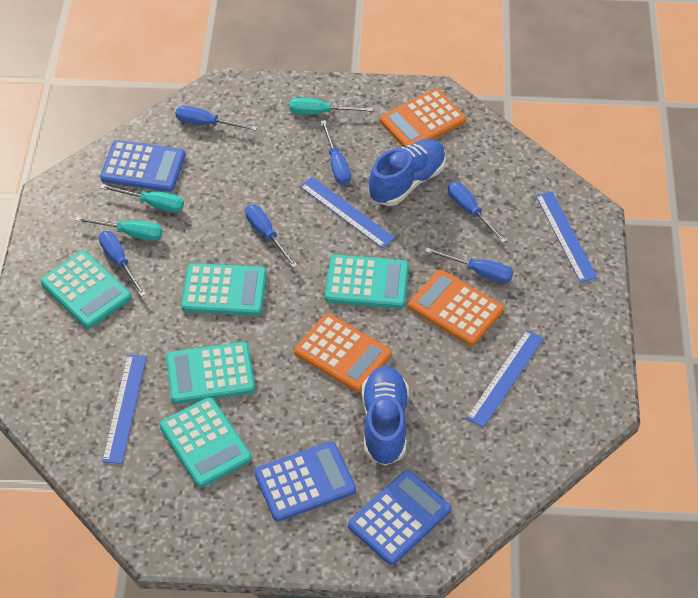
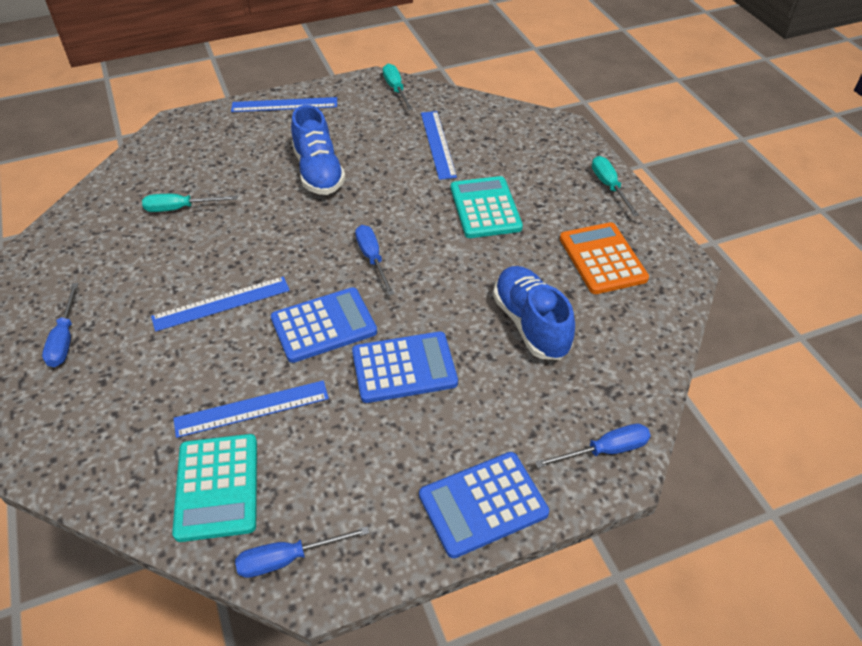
blue screwdriver: 6 -> 4
orange calculator: 3 -> 1
turquoise calculator: 5 -> 2

